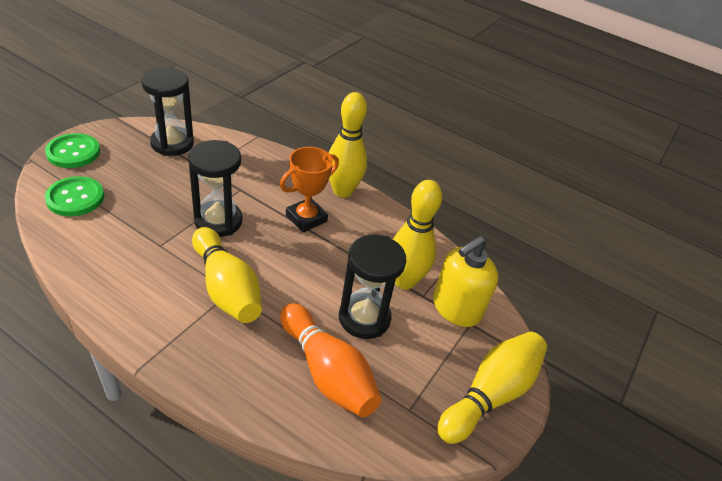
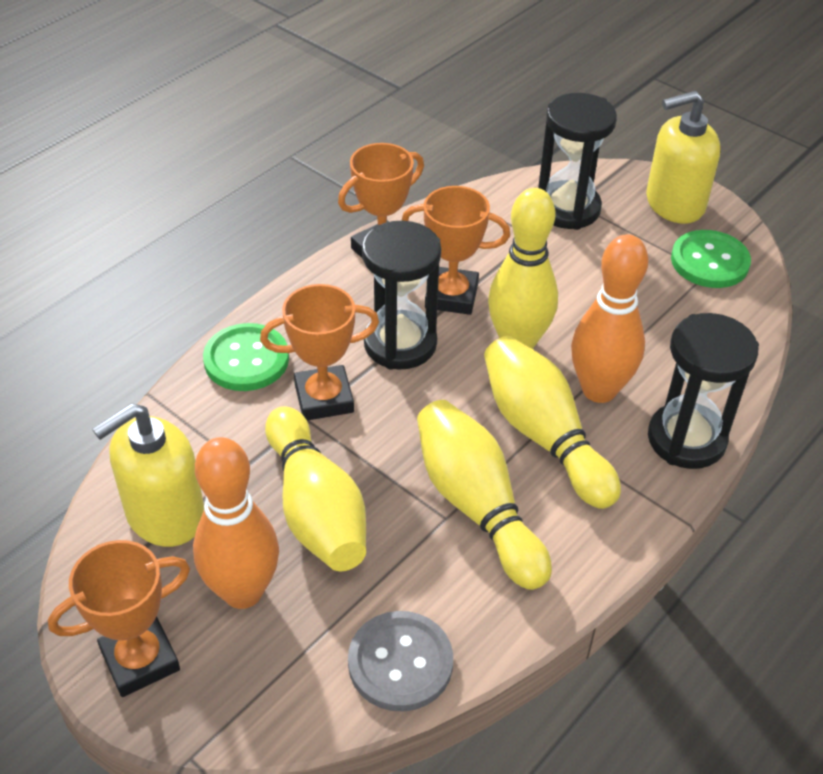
grey button: 0 -> 1
orange bowling pin: 1 -> 2
orange trophy: 1 -> 4
yellow soap dispenser: 1 -> 2

